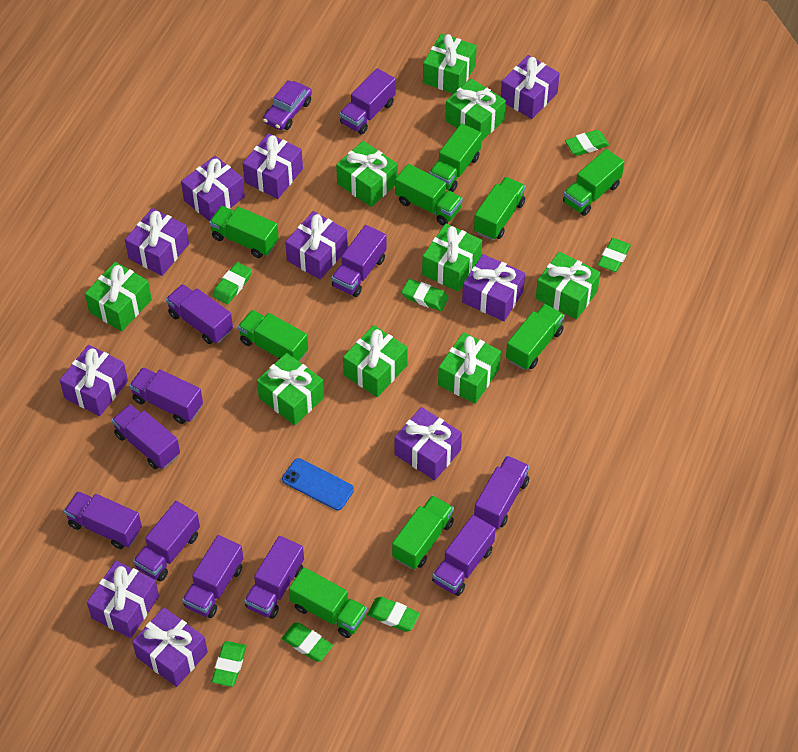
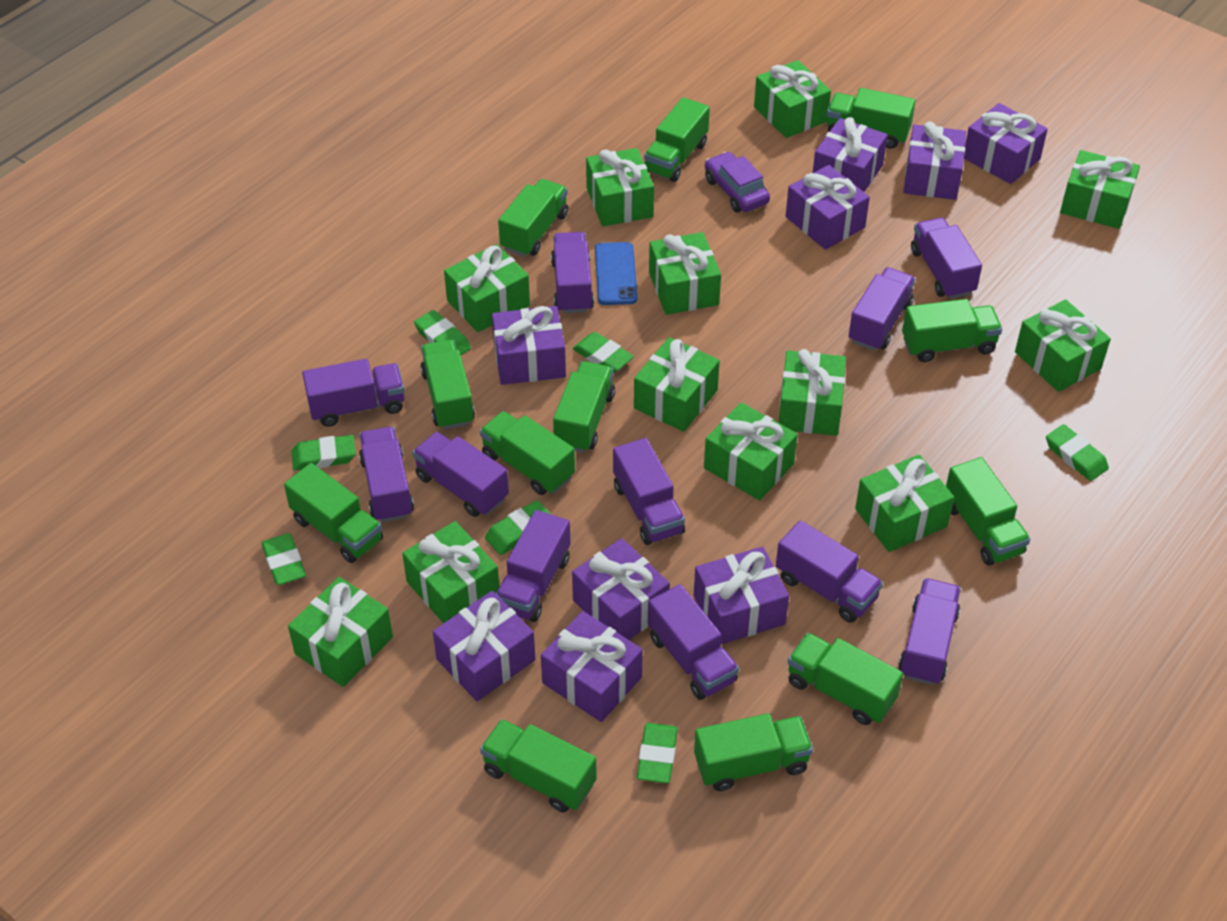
green gift: 9 -> 12
green truck: 9 -> 12
purple gift: 10 -> 9

